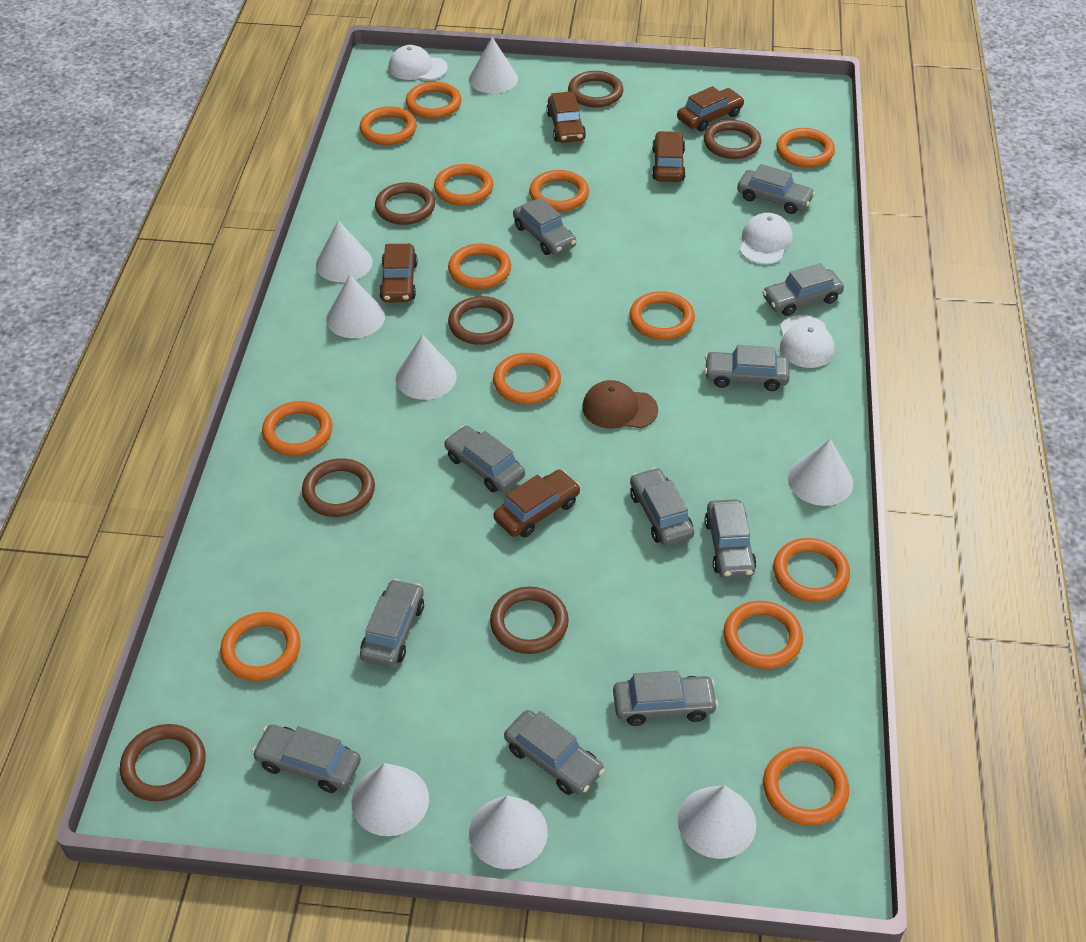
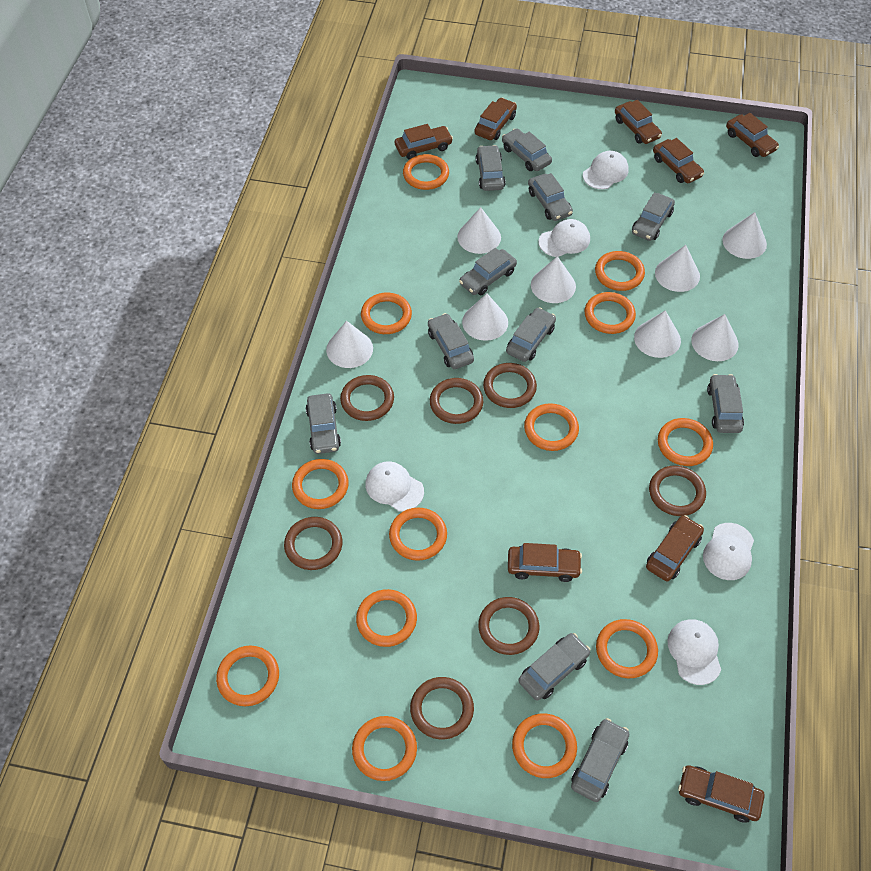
brown cap: 1 -> 0
brown car: 5 -> 8
white cap: 3 -> 5

